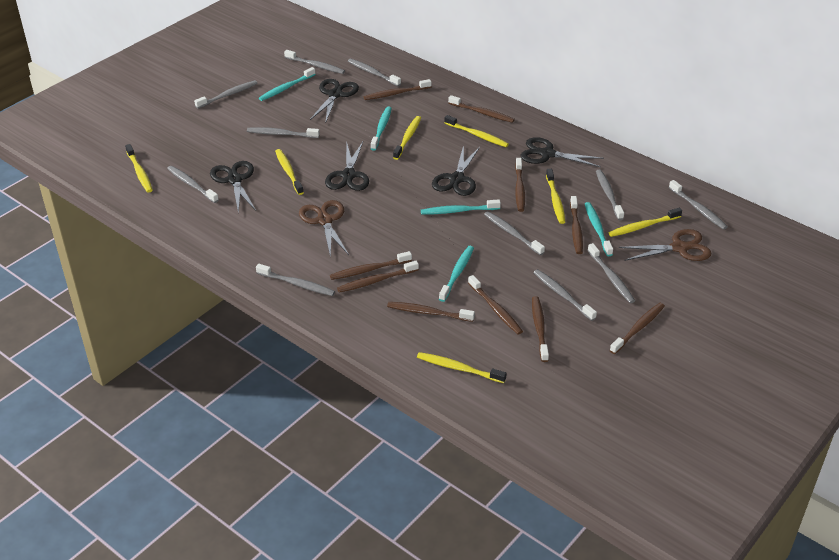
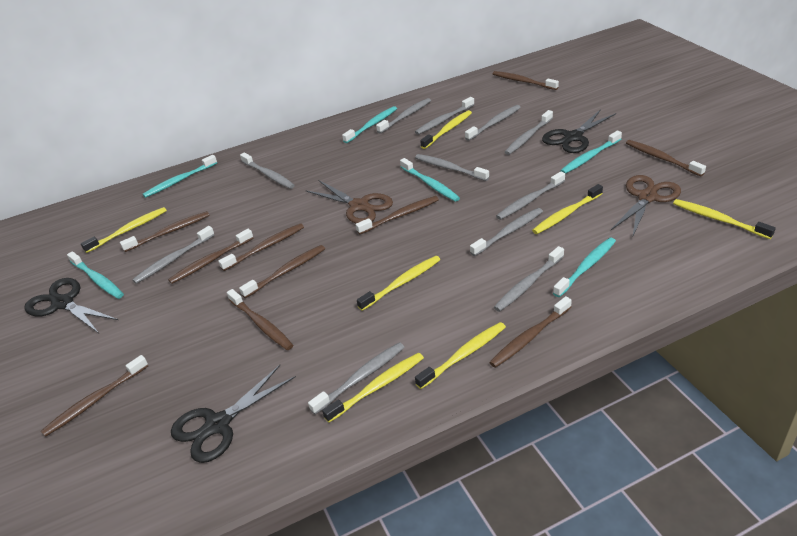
black scissors: 5 -> 3
turquoise toothbrush: 5 -> 6

